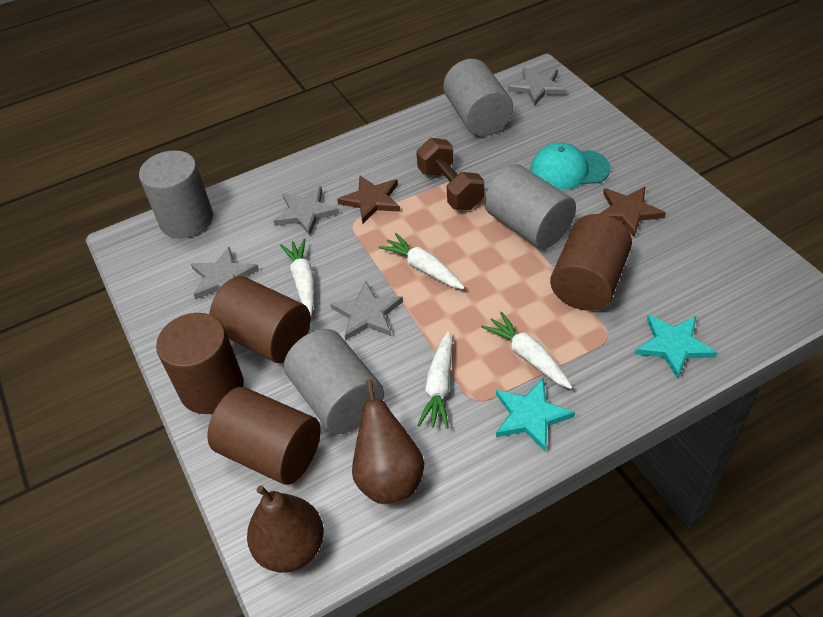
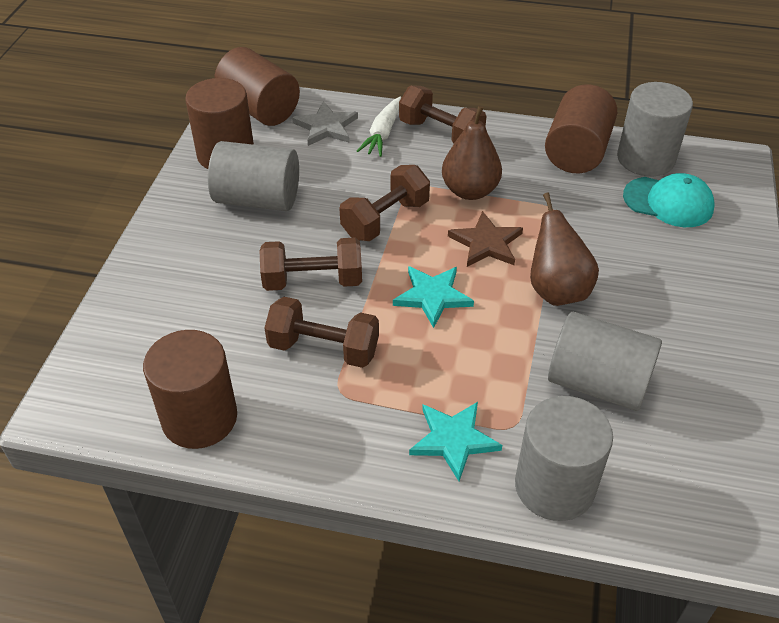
brown dumbbell: 1 -> 4
brown star: 2 -> 1
grey star: 4 -> 1
white carrot: 4 -> 1

